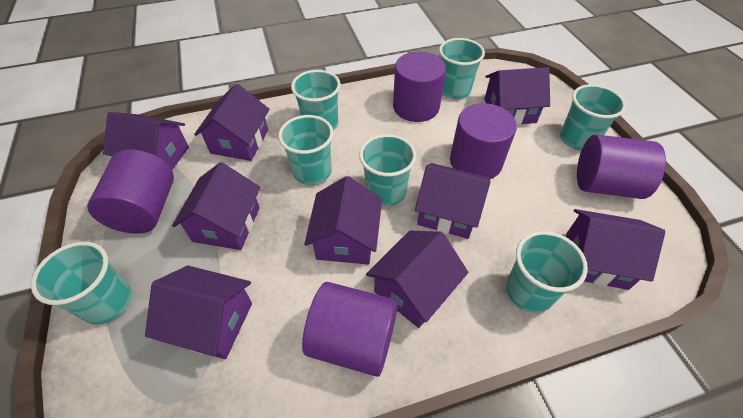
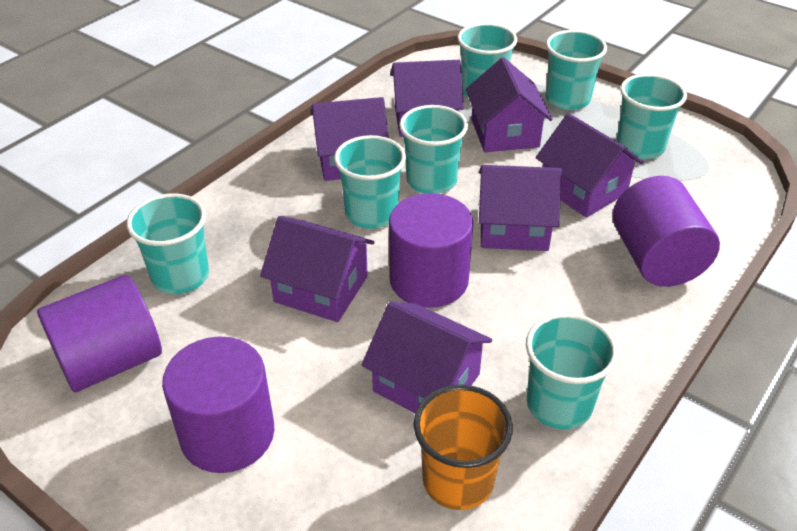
orange cup: 0 -> 1
purple cylinder: 5 -> 4
purple house: 9 -> 7

